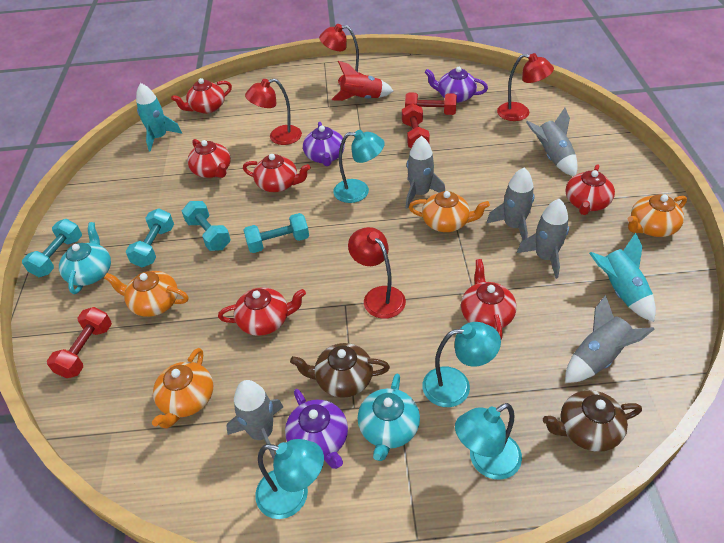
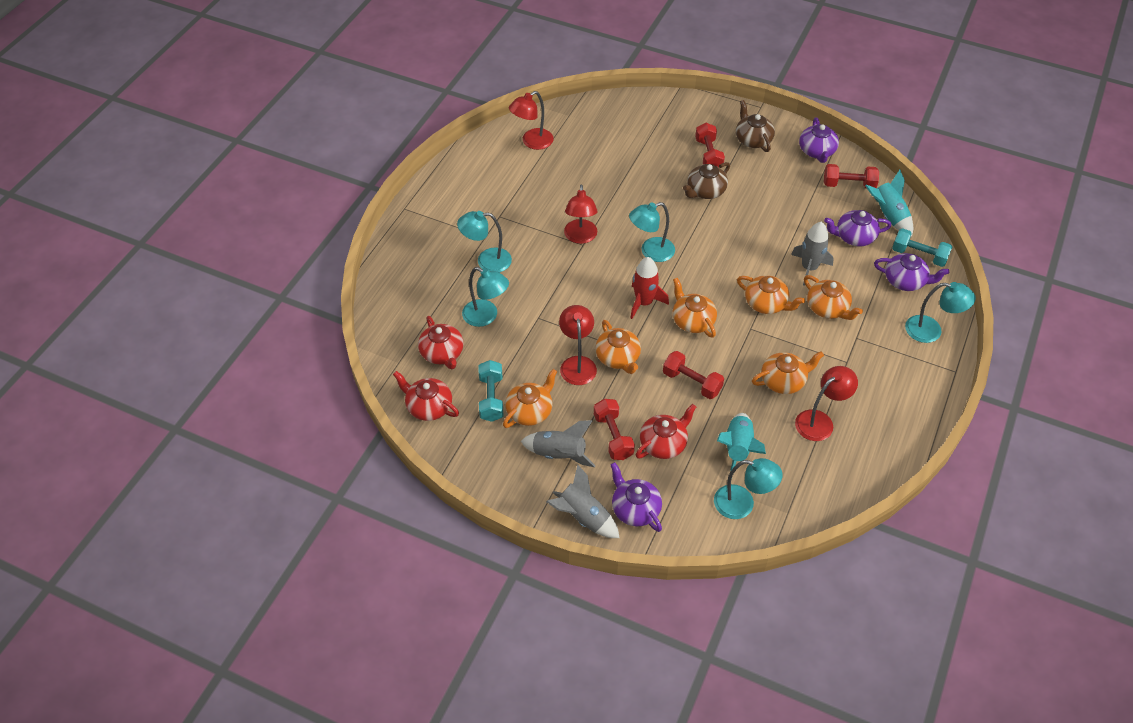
grey rocket: 6 -> 3
orange teapot: 4 -> 6
purple teapot: 3 -> 4
red dumbbell: 3 -> 4
red teapot: 6 -> 3
turquoise dumbbell: 4 -> 2
turquoise lamp: 4 -> 5
turquoise teapot: 2 -> 0

